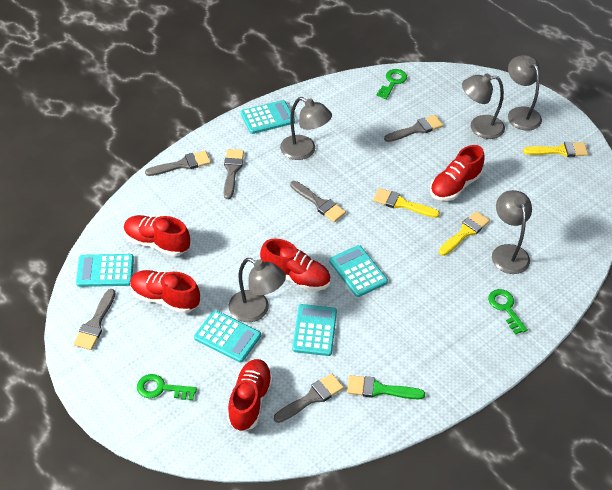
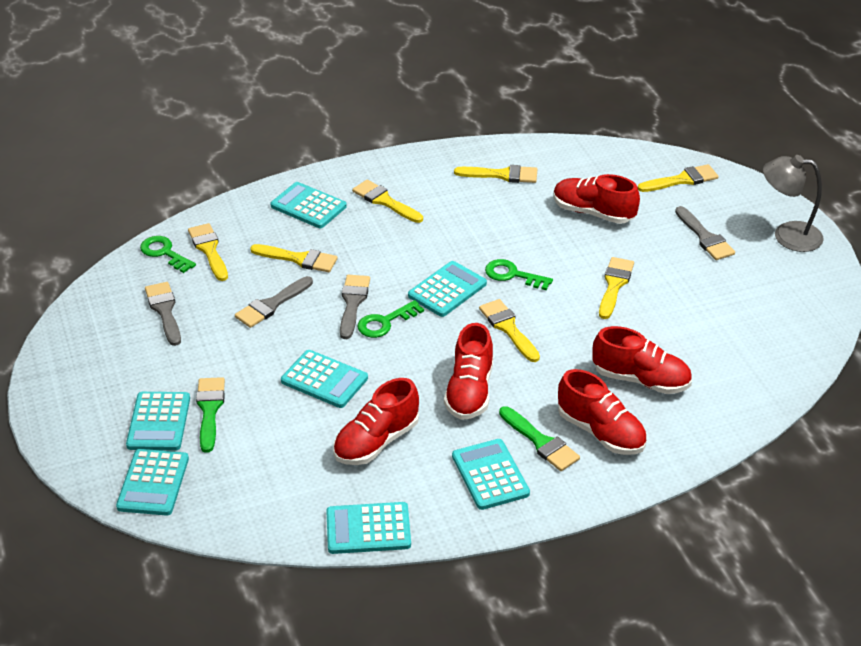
green brush: 1 -> 2
grey brush: 6 -> 4
grey lamp: 5 -> 1
turquoise calculator: 5 -> 7
yellow brush: 3 -> 7

